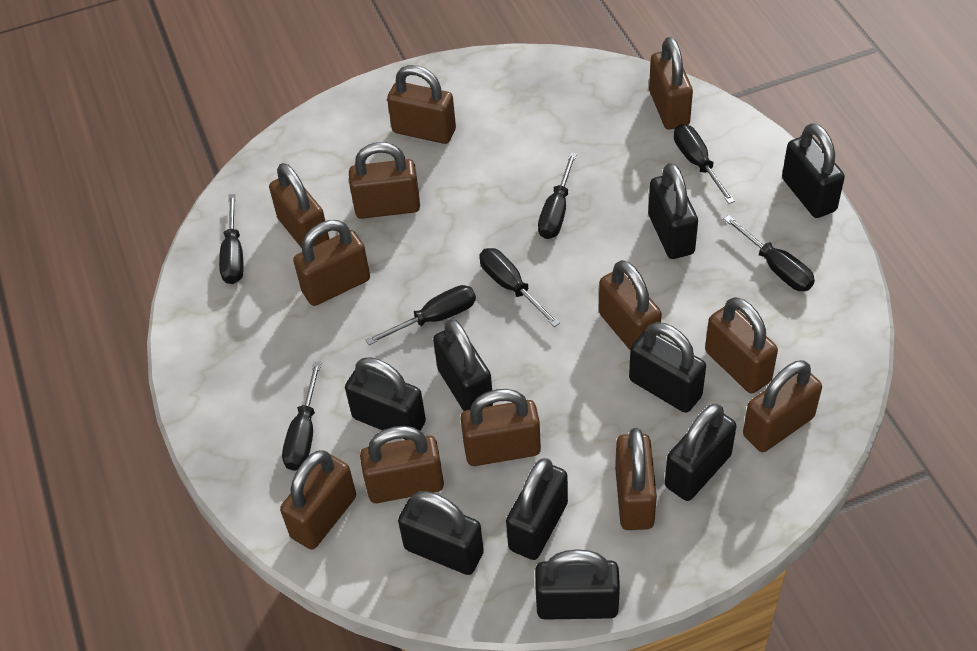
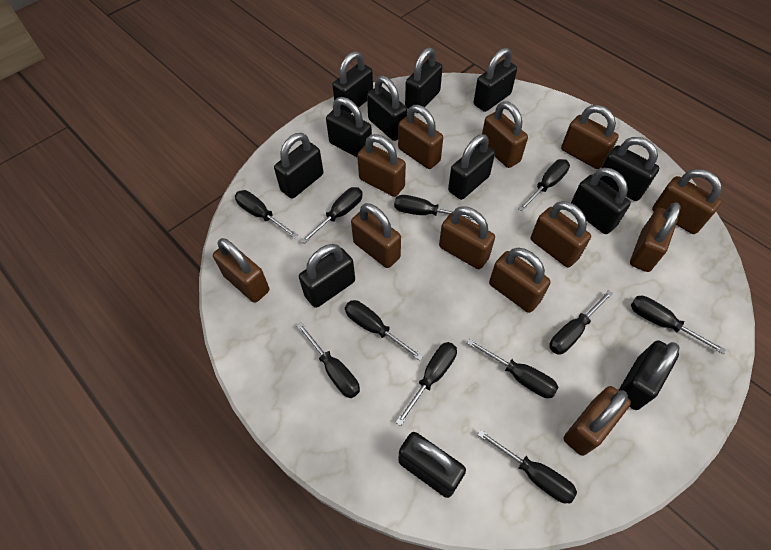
black padlock: 9 -> 12
black screwdriver: 7 -> 11

